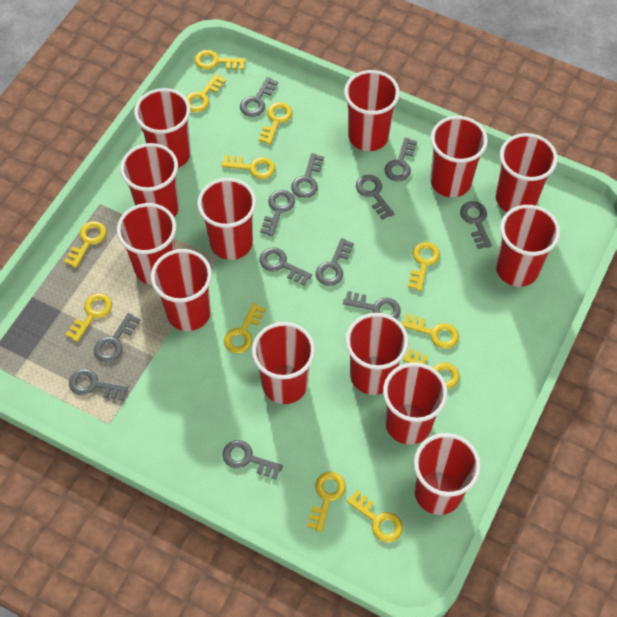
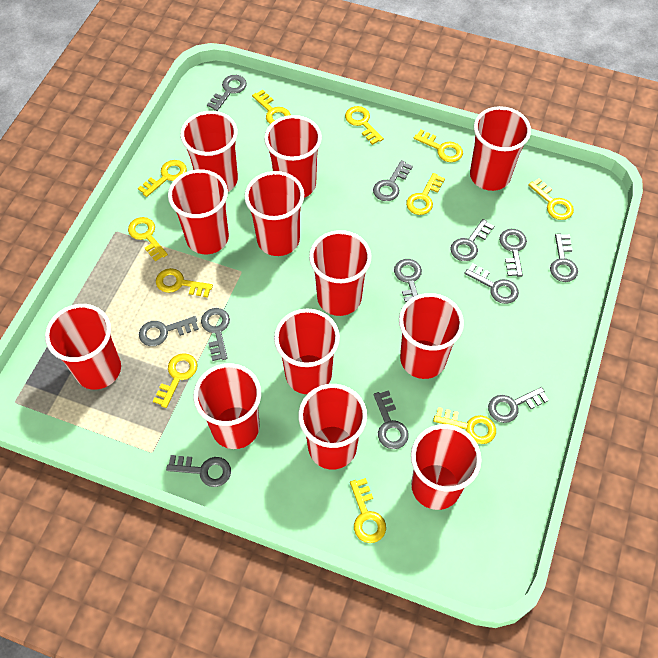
red cup: 13 -> 12
yellow key: 12 -> 11

